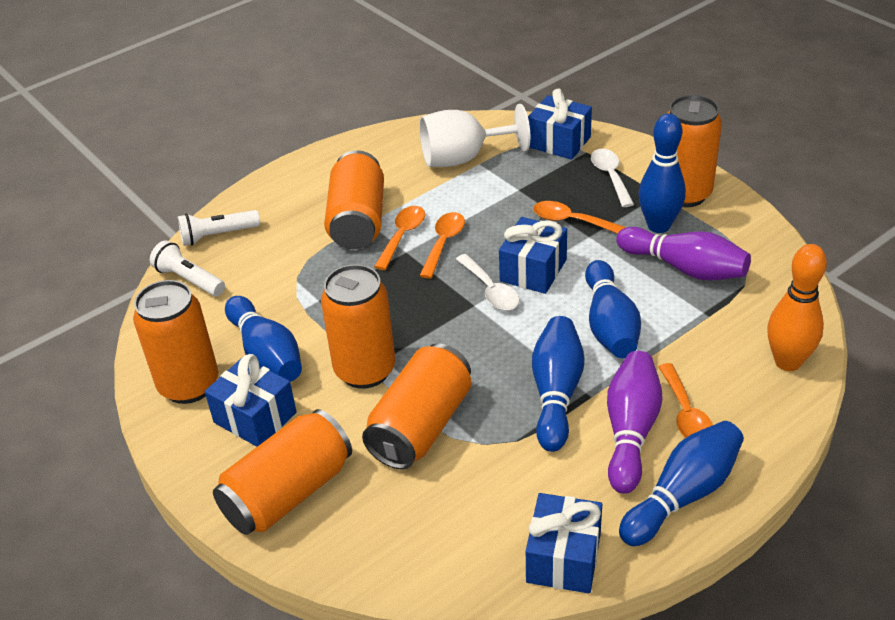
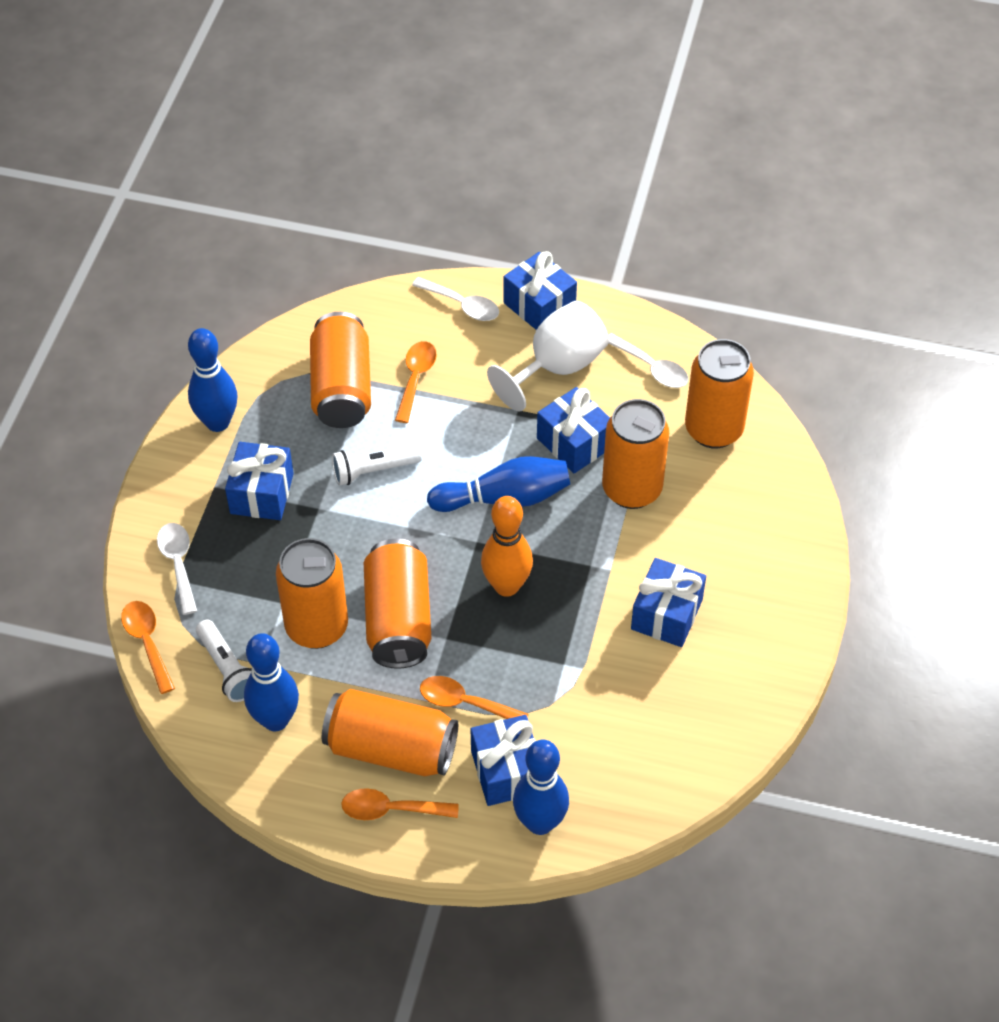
blue bowling pin: 5 -> 4
blue gift: 4 -> 5
purple bowling pin: 2 -> 0
white spoon: 2 -> 3

